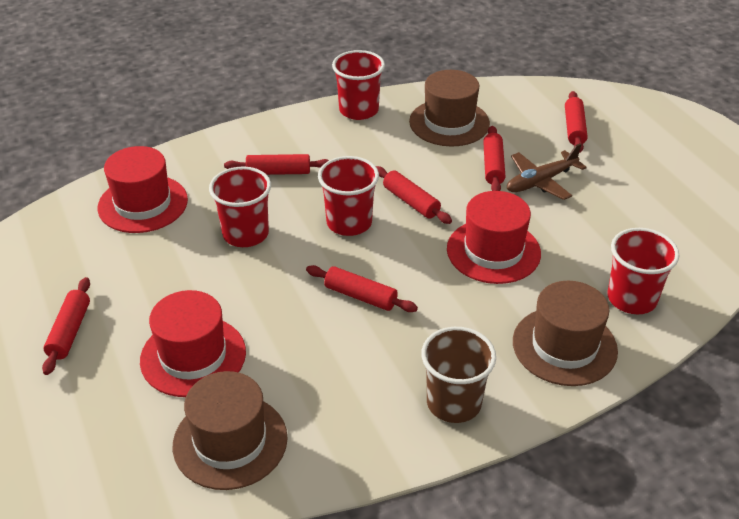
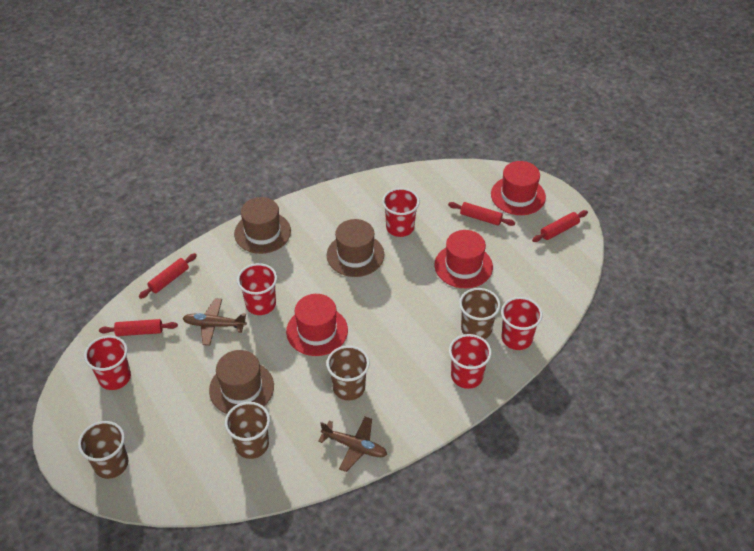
brown cup: 1 -> 4
brown plane: 1 -> 2
red cup: 4 -> 5
red rolling pin: 6 -> 4

